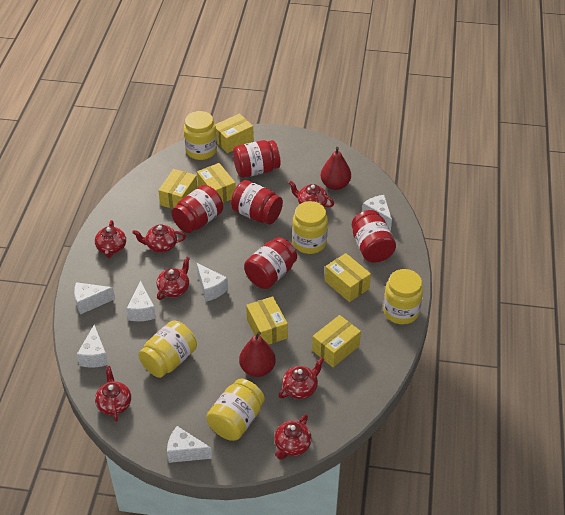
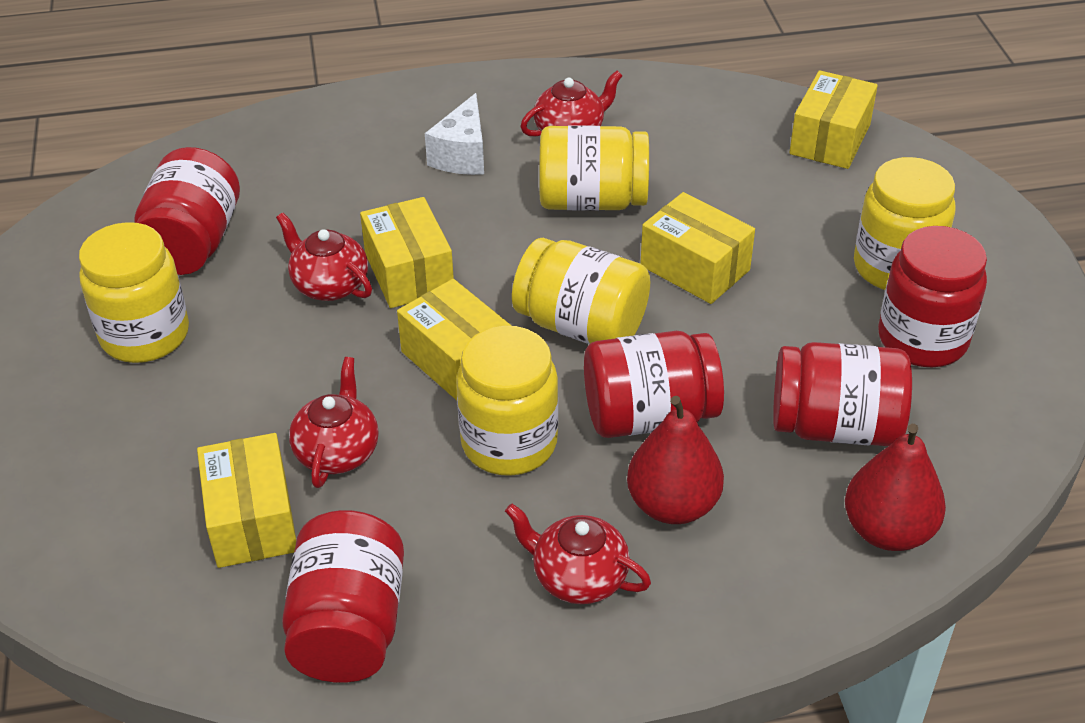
red teapot: 7 -> 4
white cheese: 6 -> 1
yellow box: 6 -> 5

